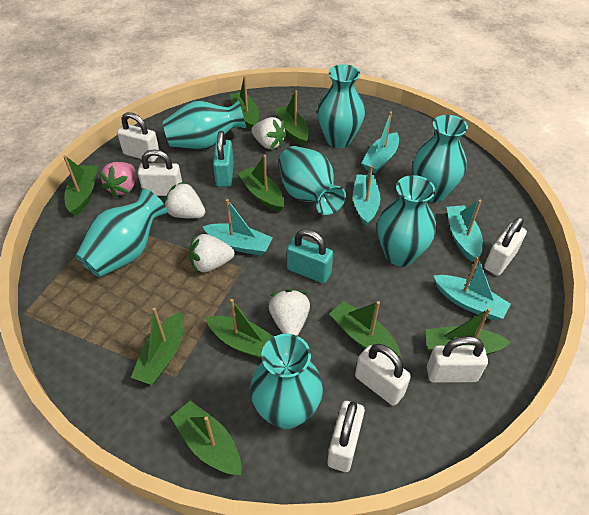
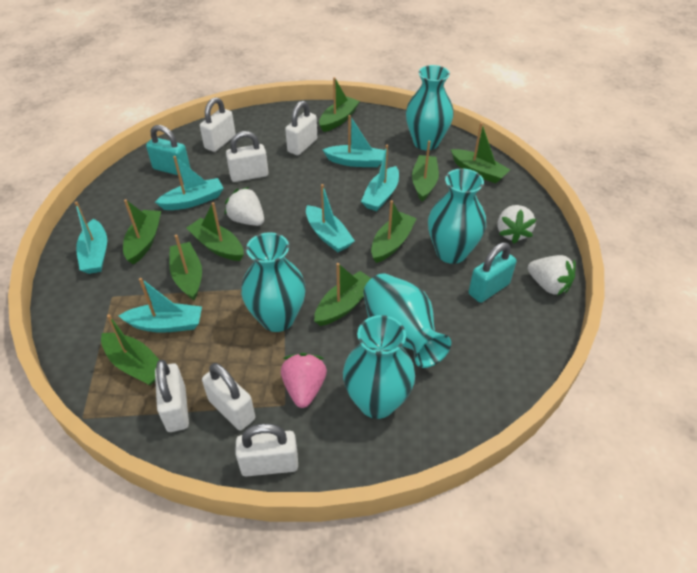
turquoise boat: 5 -> 6
turquoise vase: 7 -> 5
white strawberry: 4 -> 3

